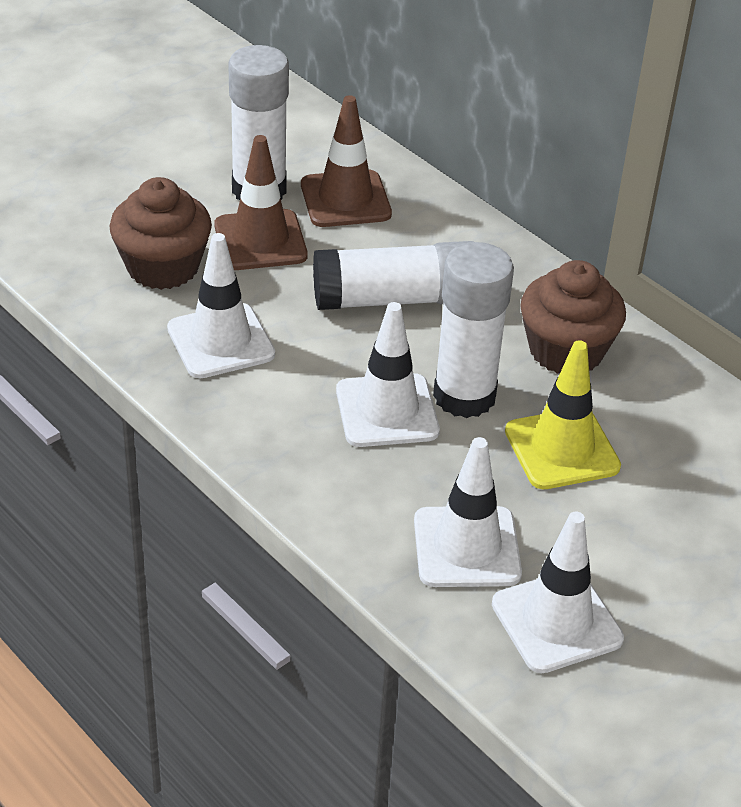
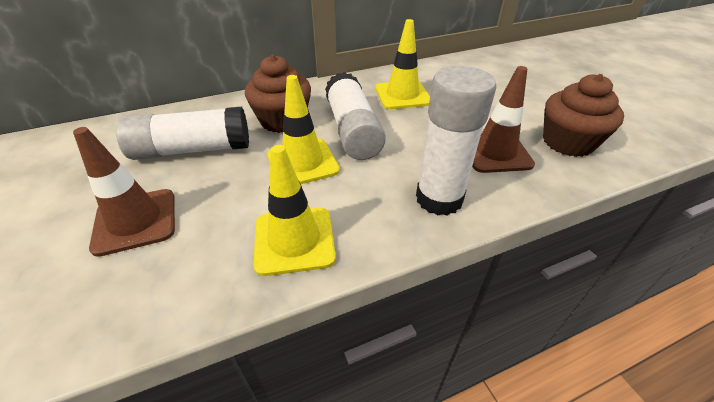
white traffic cone: 4 -> 0
yellow traffic cone: 1 -> 3

